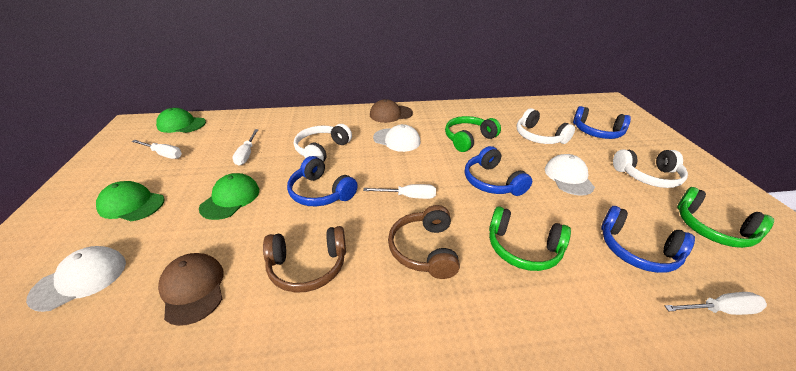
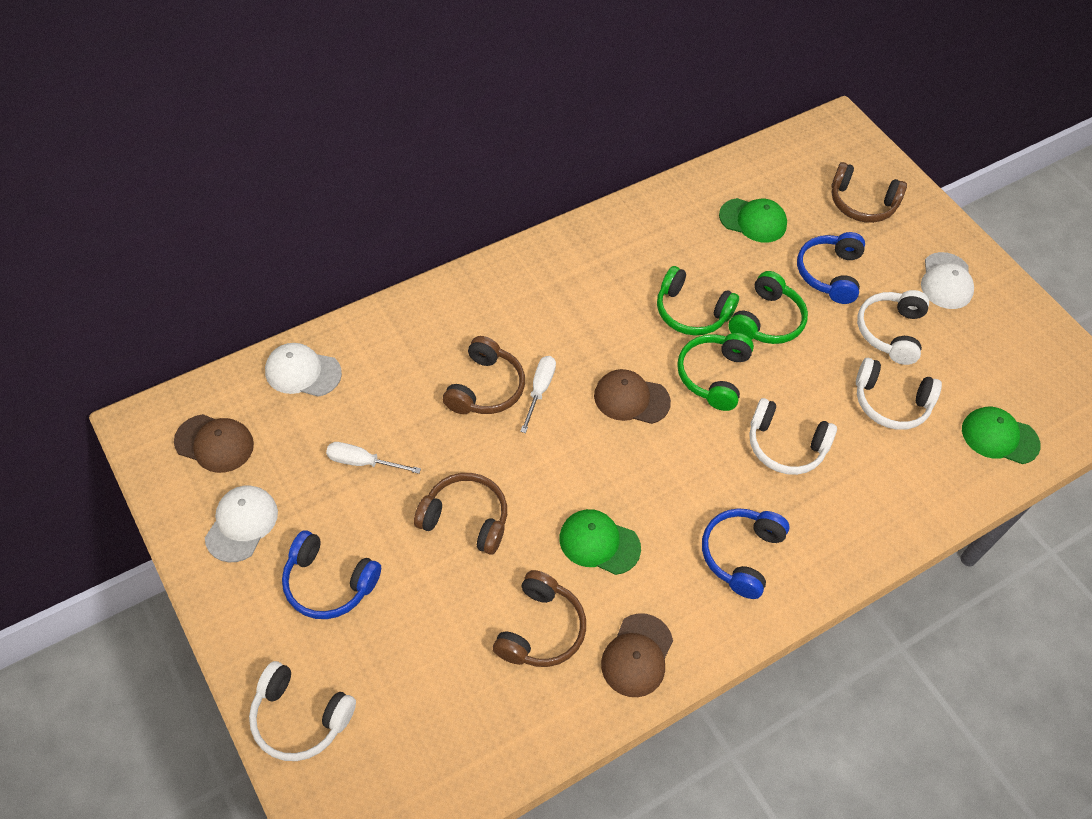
blue headphones: 4 -> 3
brown cap: 2 -> 3
brown headphones: 2 -> 4
white headphones: 3 -> 4
white screwdriver: 4 -> 2

